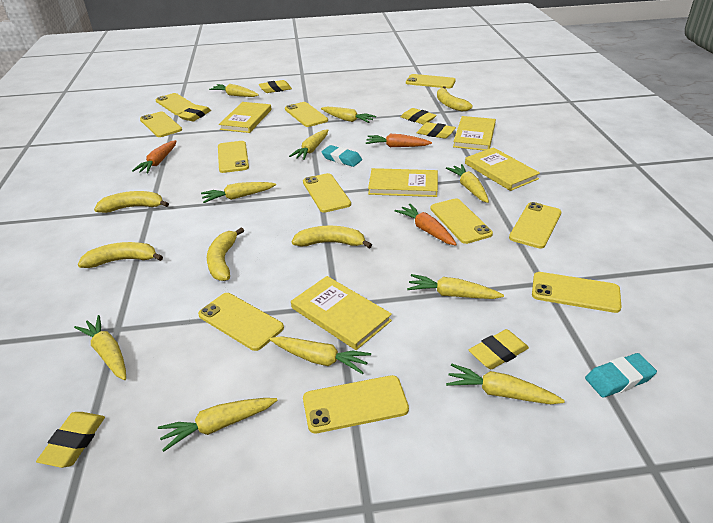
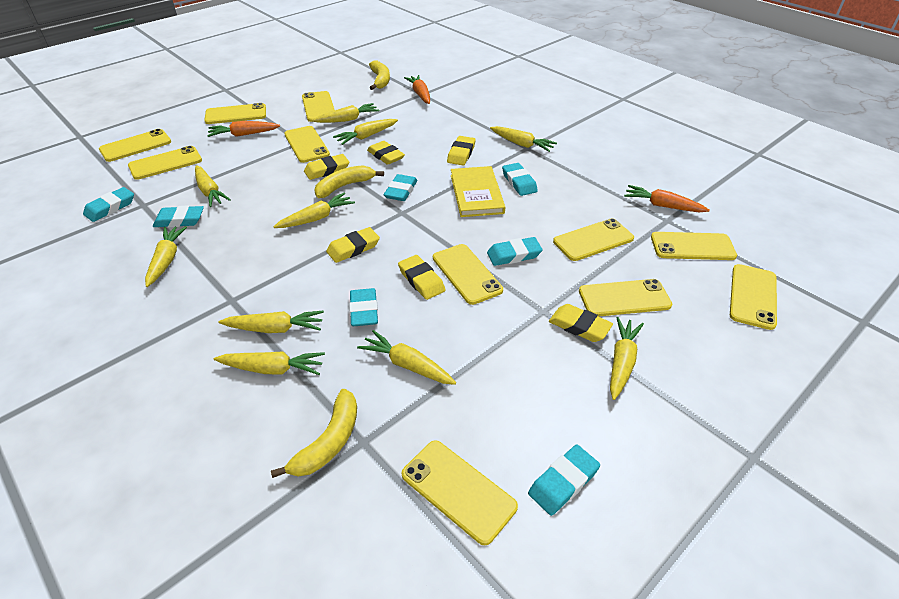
turquoise eraser: 2 -> 7
yellow banana: 5 -> 3
yellow book: 5 -> 1

